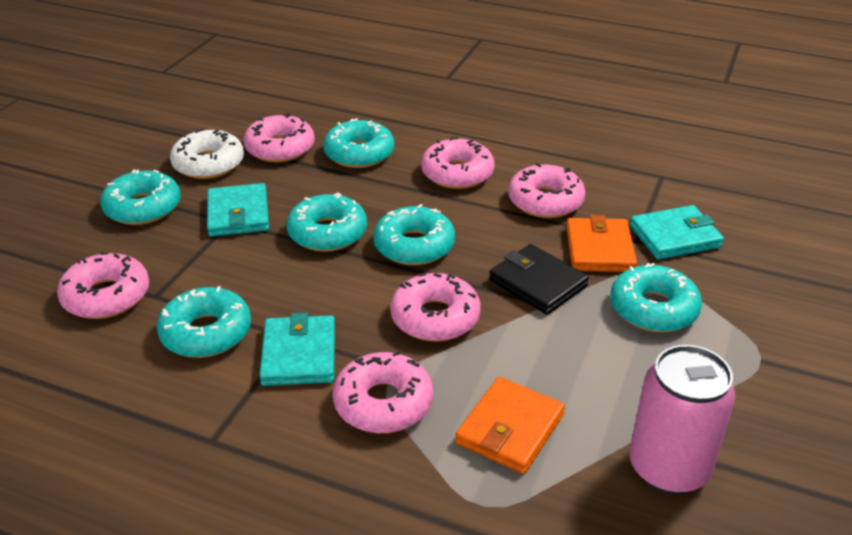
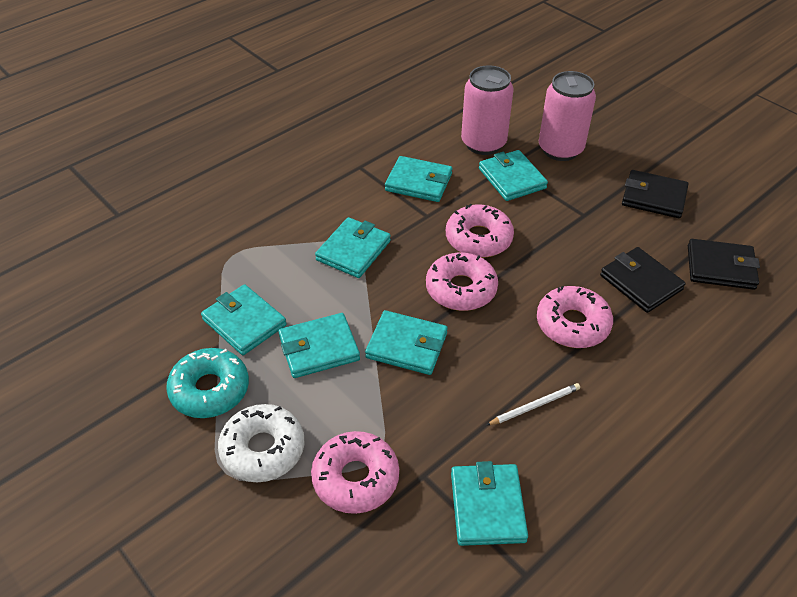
black wallet: 1 -> 3
orange wallet: 2 -> 0
pink can: 1 -> 2
pink donut: 6 -> 4
turquoise donut: 6 -> 1
turquoise wallet: 3 -> 7
white pencil: 0 -> 1

